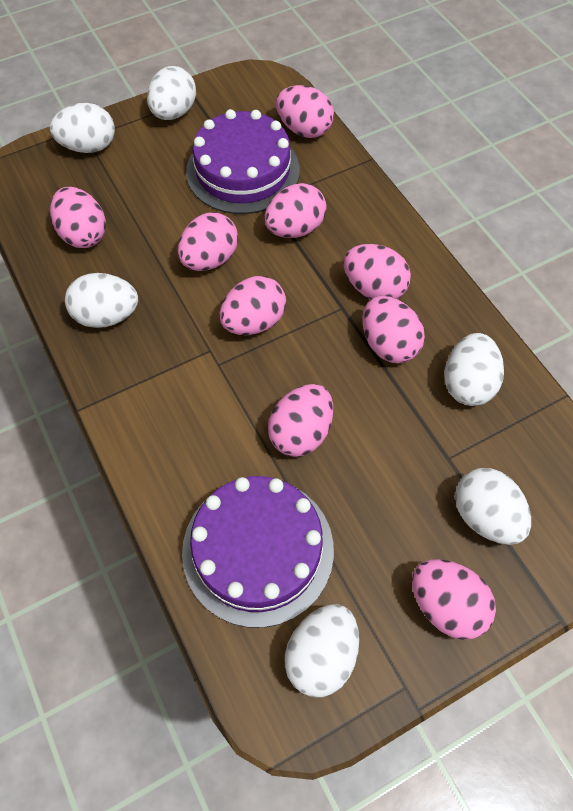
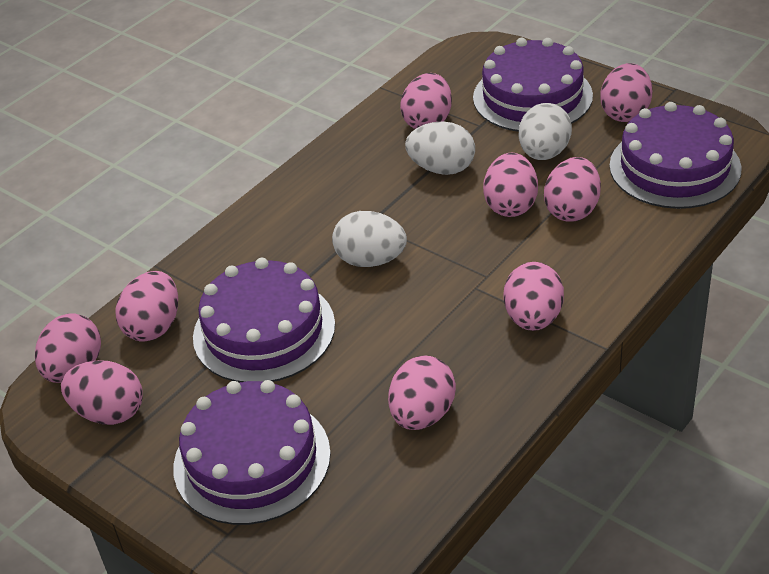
purple cake: 2 -> 4
white egg: 6 -> 3

